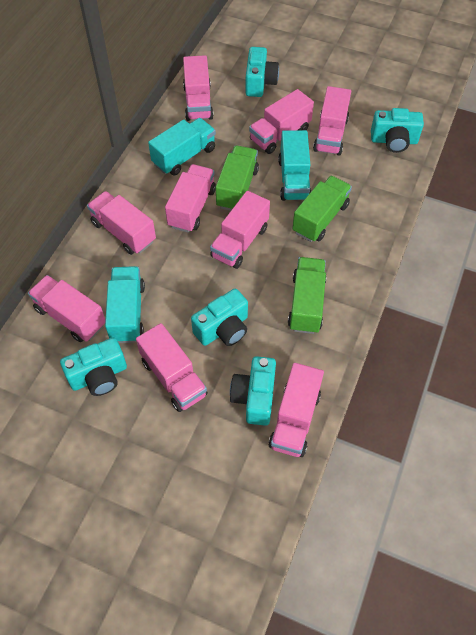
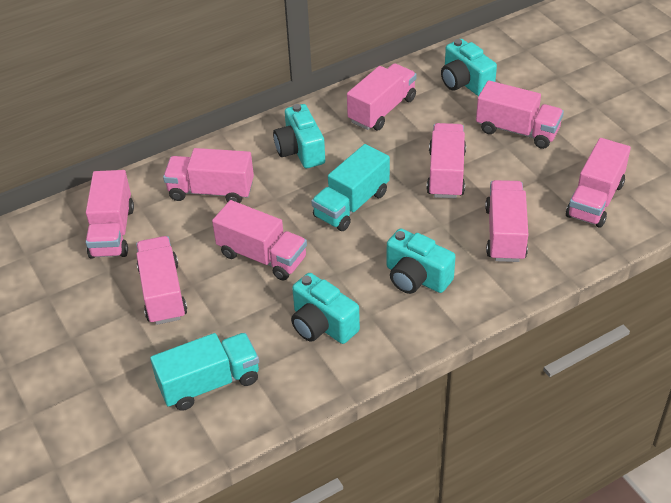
green truck: 3 -> 0
turquoise camera: 5 -> 4
turquoise truck: 3 -> 2

